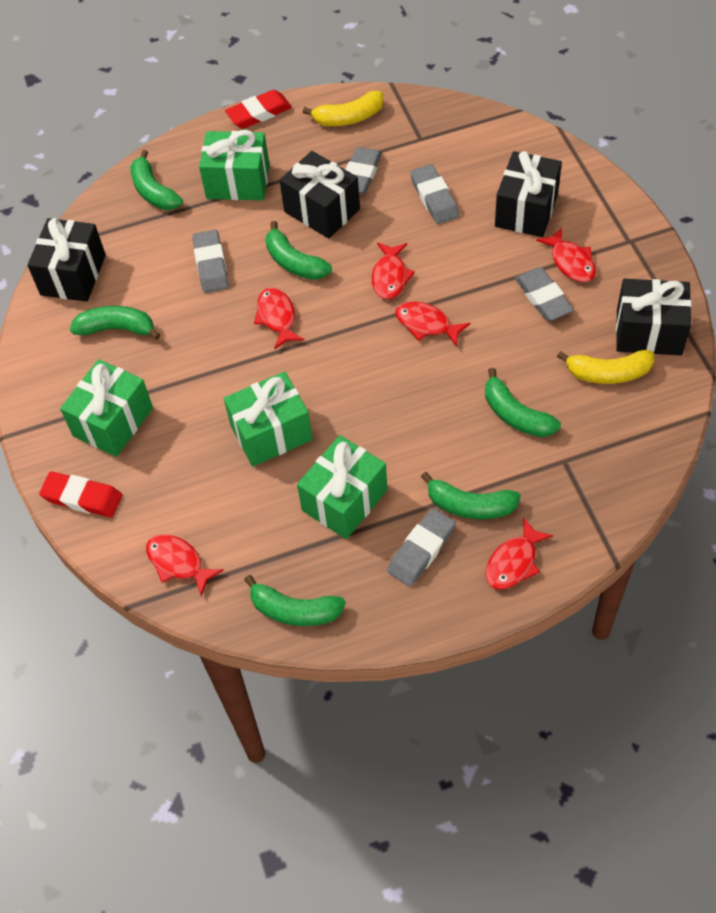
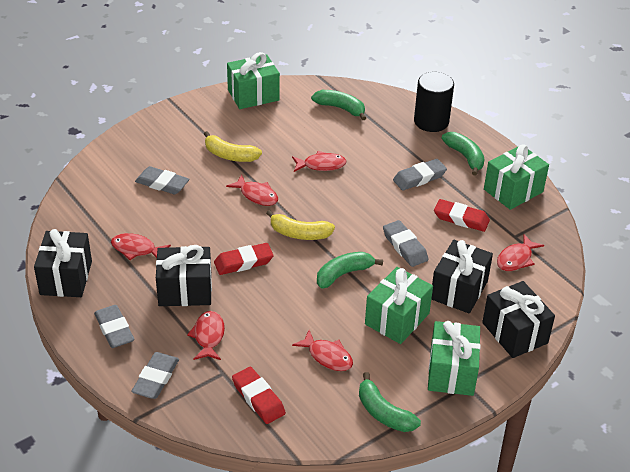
black cylinder: 0 -> 1
green banana: 6 -> 4
red eraser: 2 -> 3

